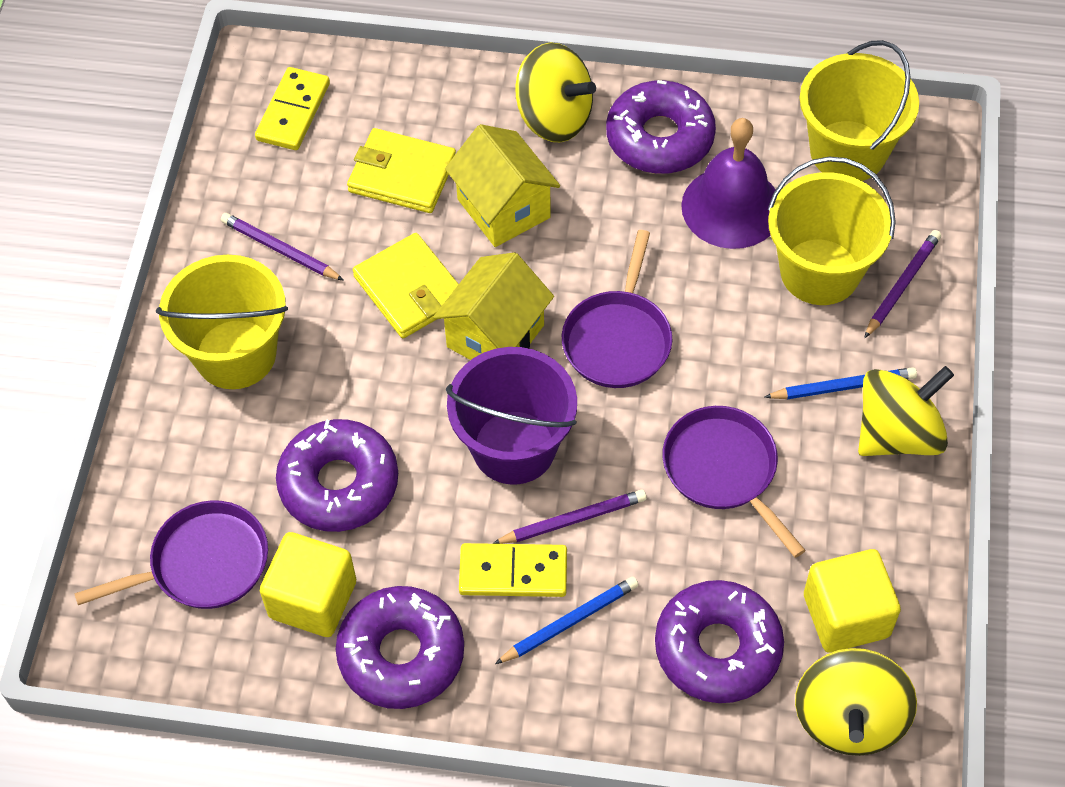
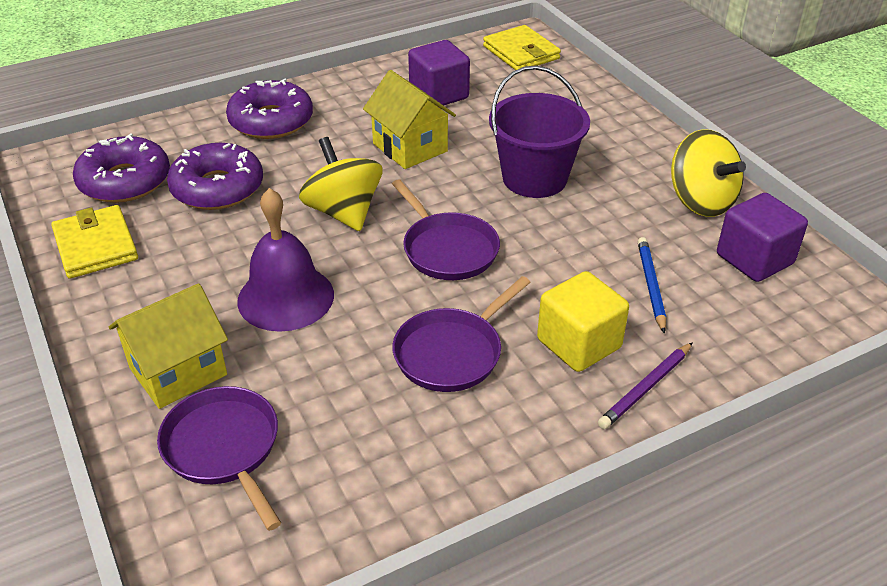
blue pencil: 2 -> 1
purple cube: 0 -> 2
purple donut: 4 -> 3
purple pencil: 3 -> 1
yellow bucket: 3 -> 0
yellow cube: 2 -> 1
yellow domino: 2 -> 0
yellow spinning top: 3 -> 2

